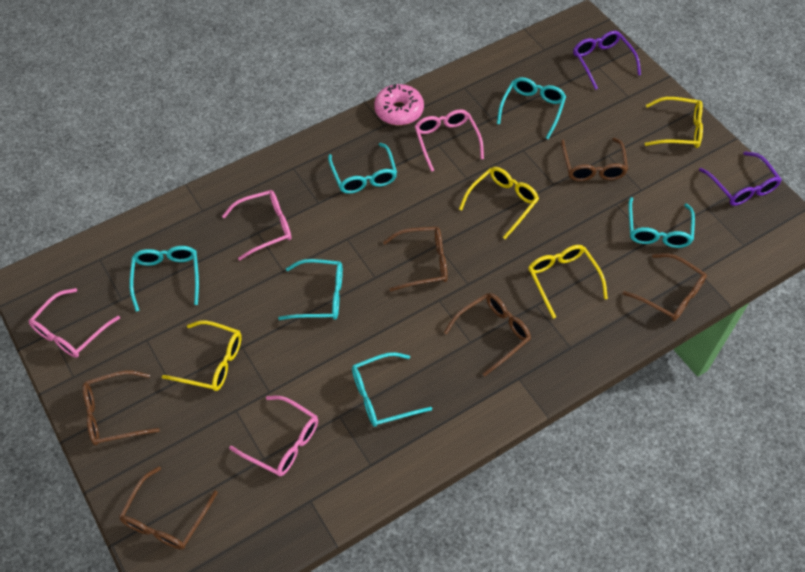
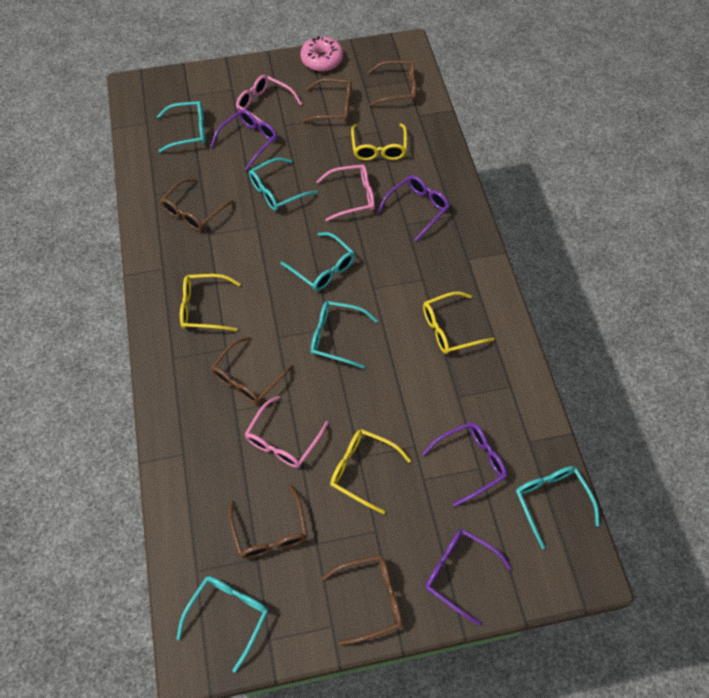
pink glasses: 4 -> 3
purple glasses: 2 -> 4

